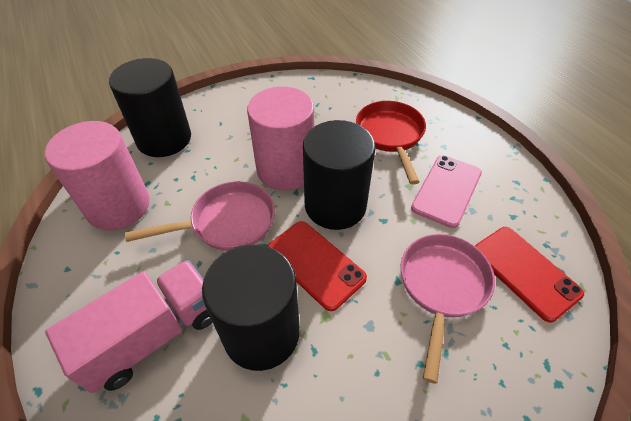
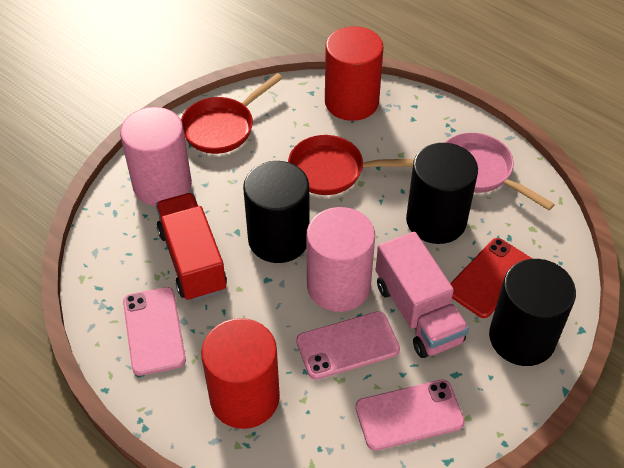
pink pan: 2 -> 1
pink phone: 1 -> 3
red cylinder: 0 -> 2
red pan: 1 -> 2
red phone: 2 -> 1
red truck: 0 -> 1

